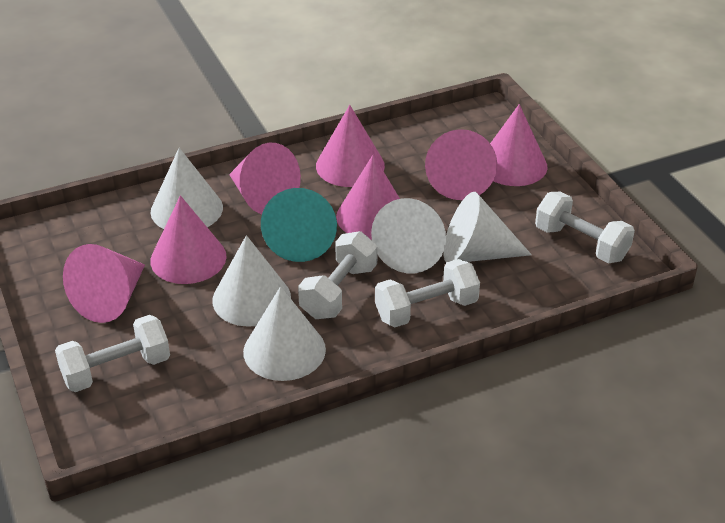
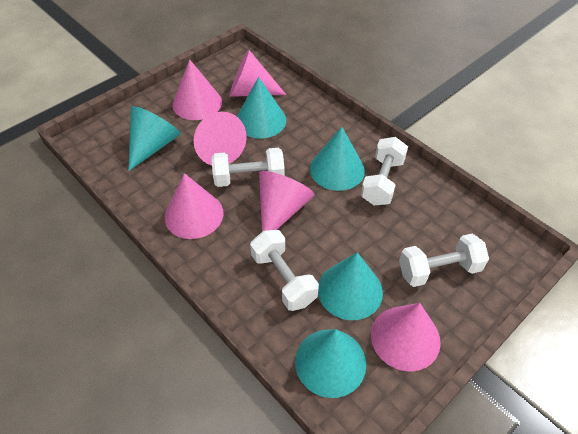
pink cone: 7 -> 6
turquoise cone: 1 -> 5
white cone: 5 -> 0

